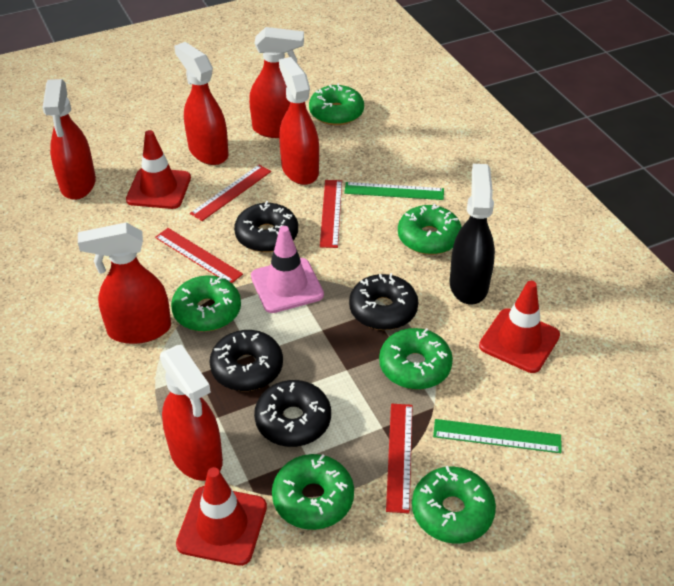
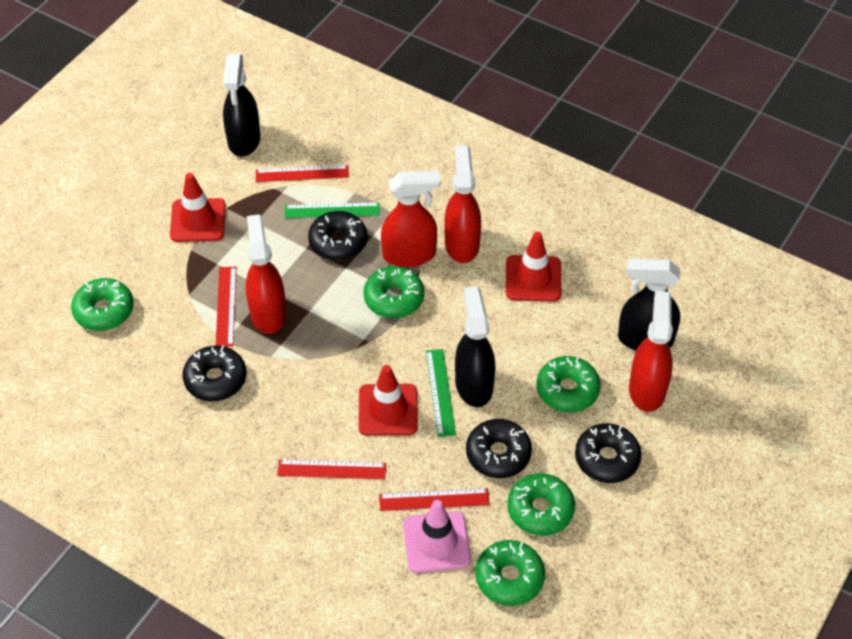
black spray bottle: 1 -> 3
green donut: 6 -> 5
red spray bottle: 6 -> 4

